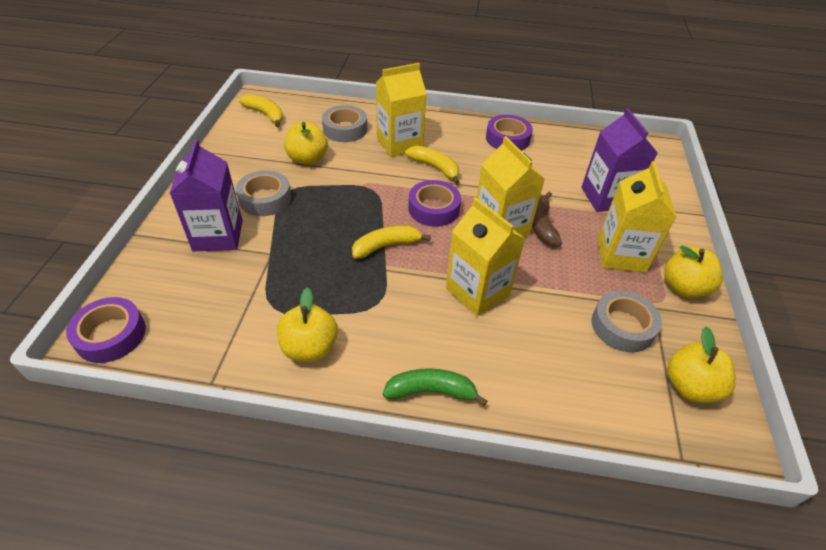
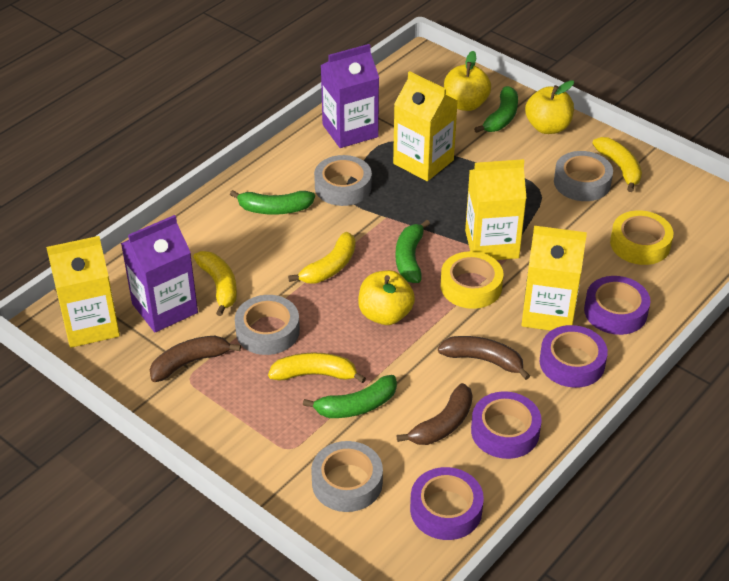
brown banana: 1 -> 3
green banana: 1 -> 4
grey tape: 3 -> 4
purple tape: 3 -> 4
yellow apple: 4 -> 3
yellow banana: 3 -> 4
yellow tape: 0 -> 2

